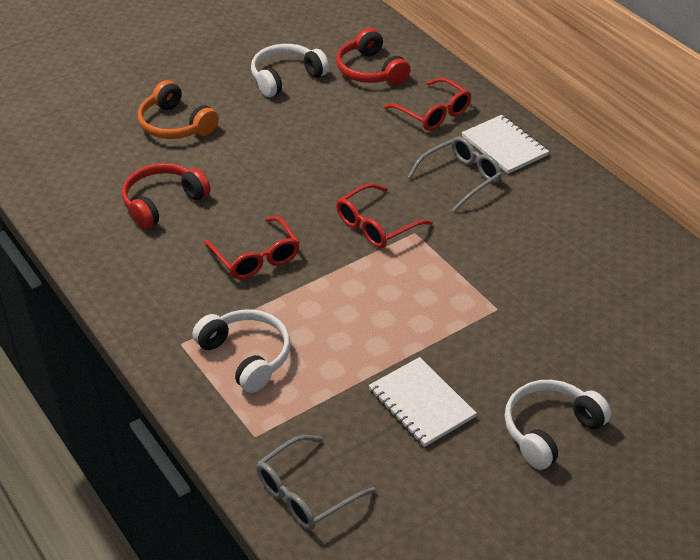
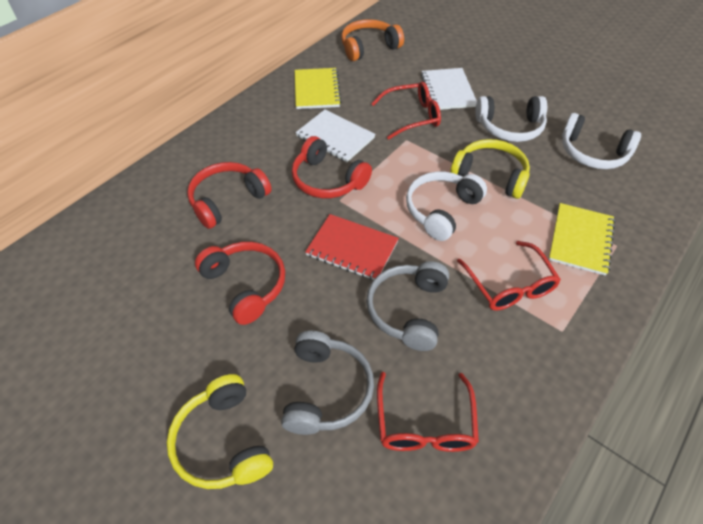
grey glasses: 2 -> 0
grey headphones: 0 -> 2
red headphones: 2 -> 3
red notebook: 0 -> 1
yellow headphones: 0 -> 2
yellow notebook: 0 -> 2

